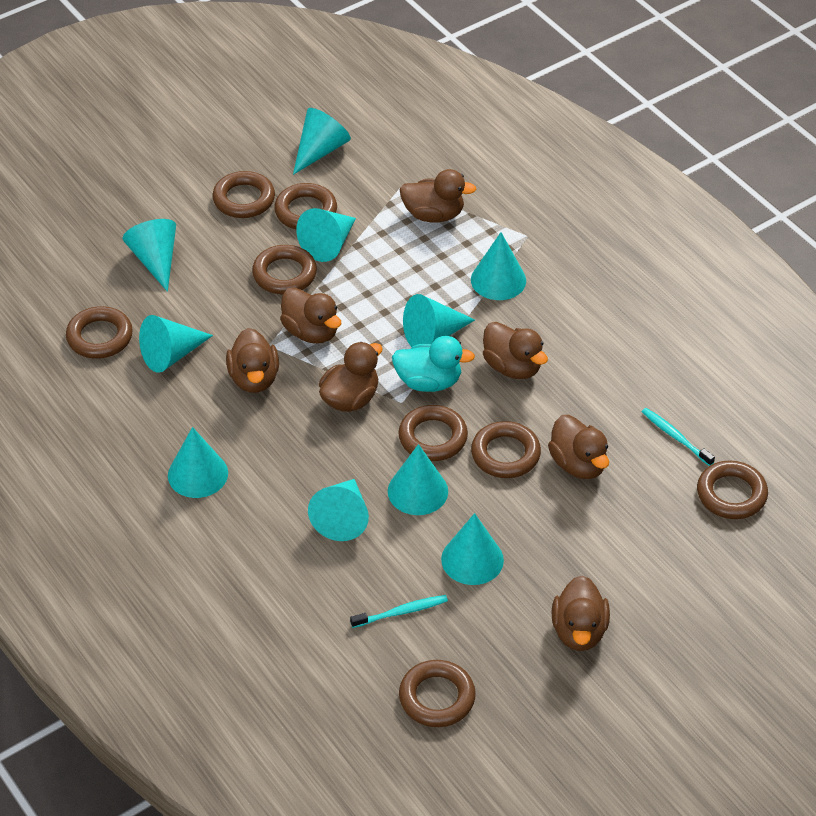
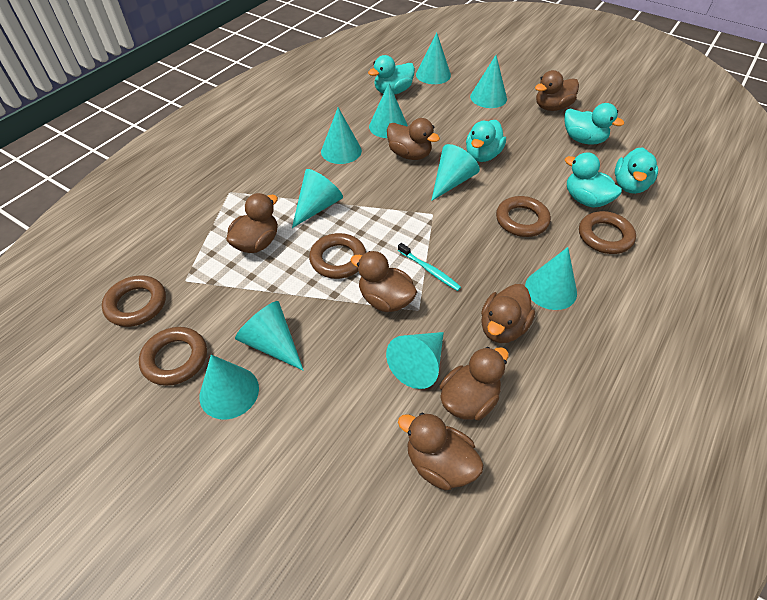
brown ring: 8 -> 5
turquoise duck: 1 -> 5
turquoise toothbrush: 2 -> 1

